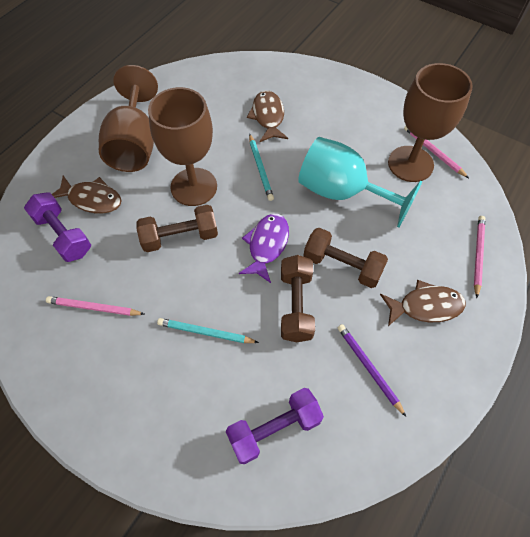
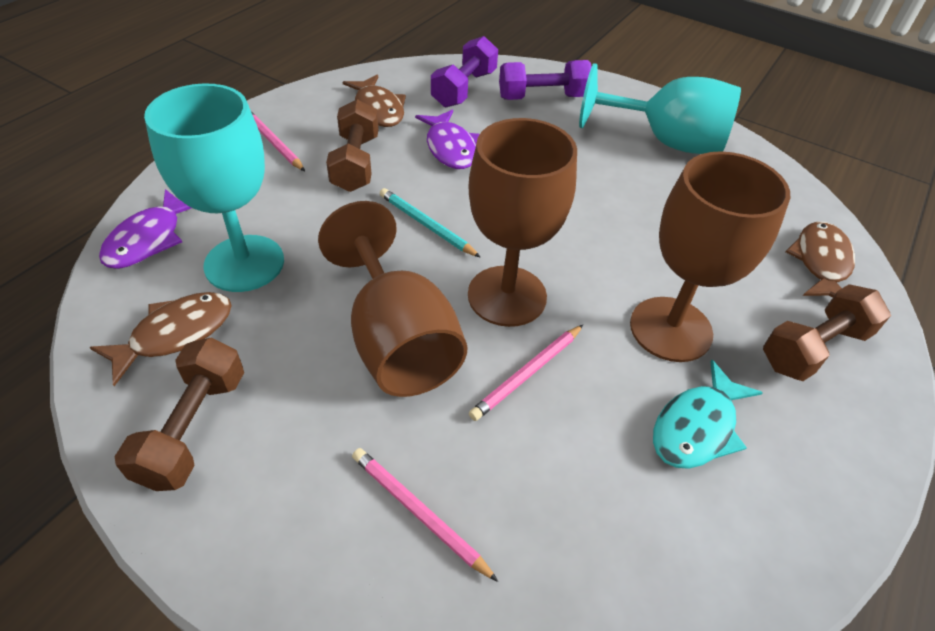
purple fish: 1 -> 2
purple pencil: 1 -> 0
turquoise fish: 0 -> 1
turquoise goblet: 1 -> 2
turquoise pencil: 2 -> 1

